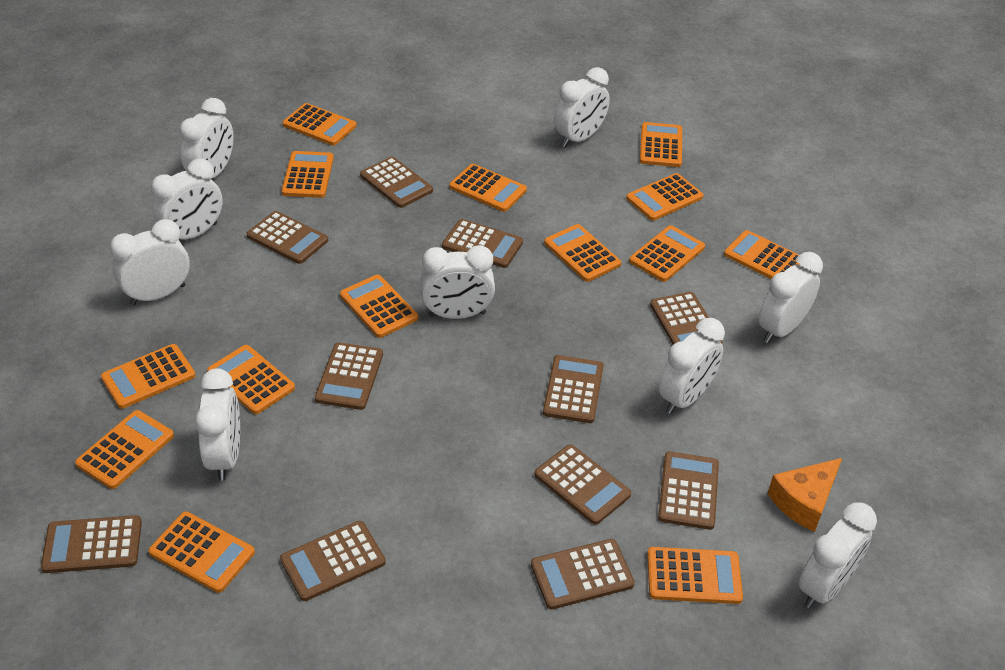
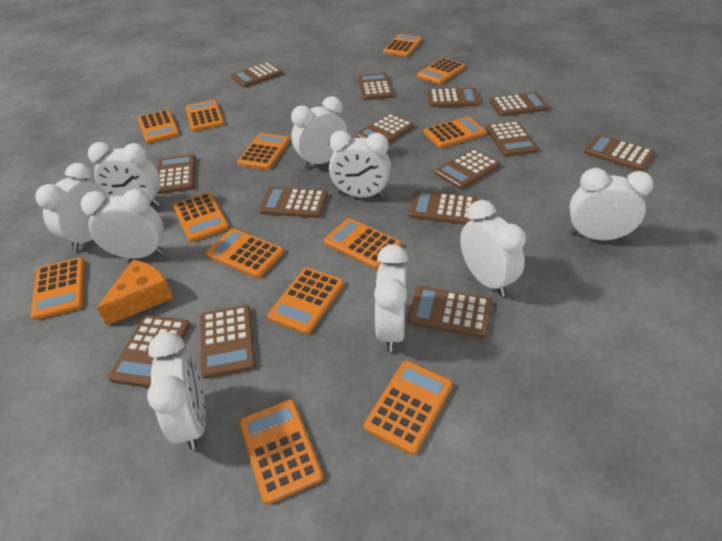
brown calculator: 11 -> 14
orange calculator: 14 -> 13

